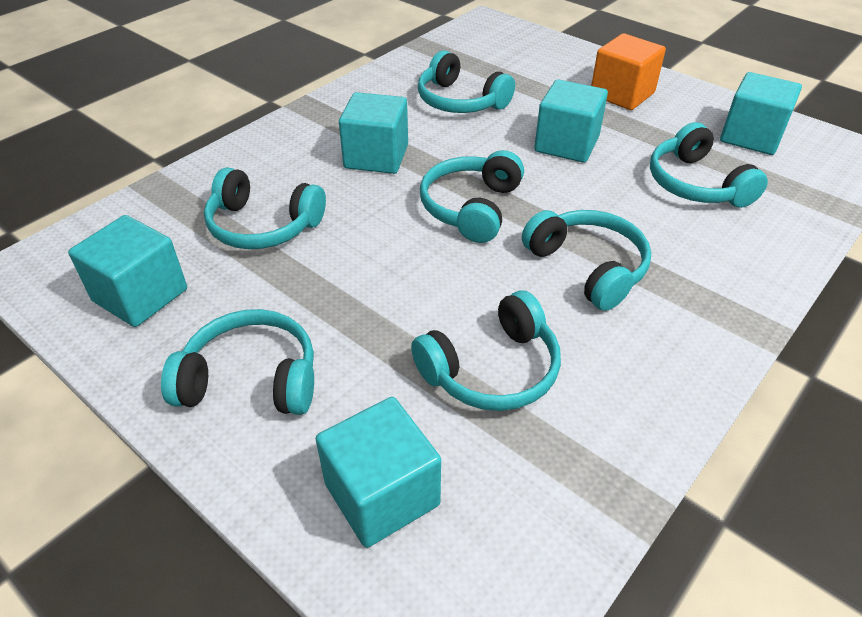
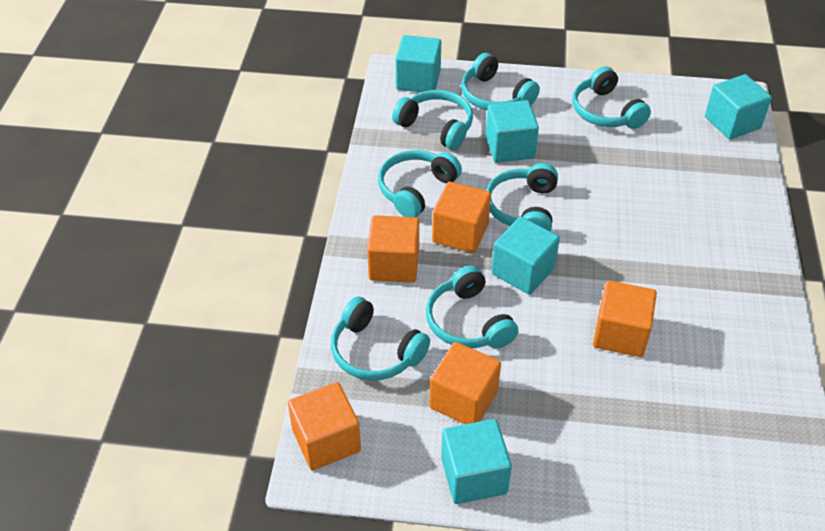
orange cube: 1 -> 5

